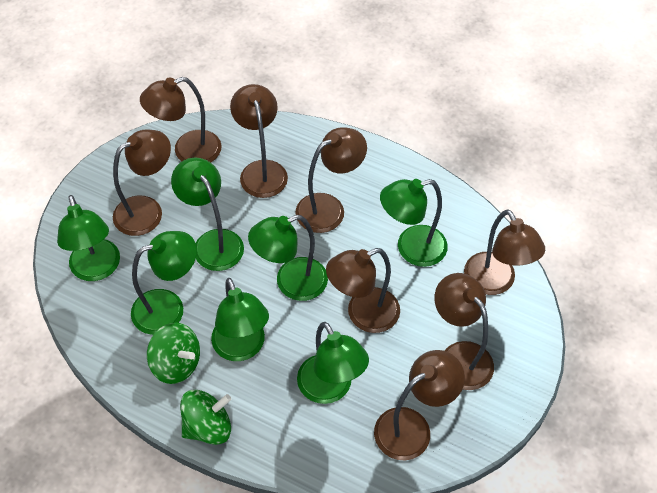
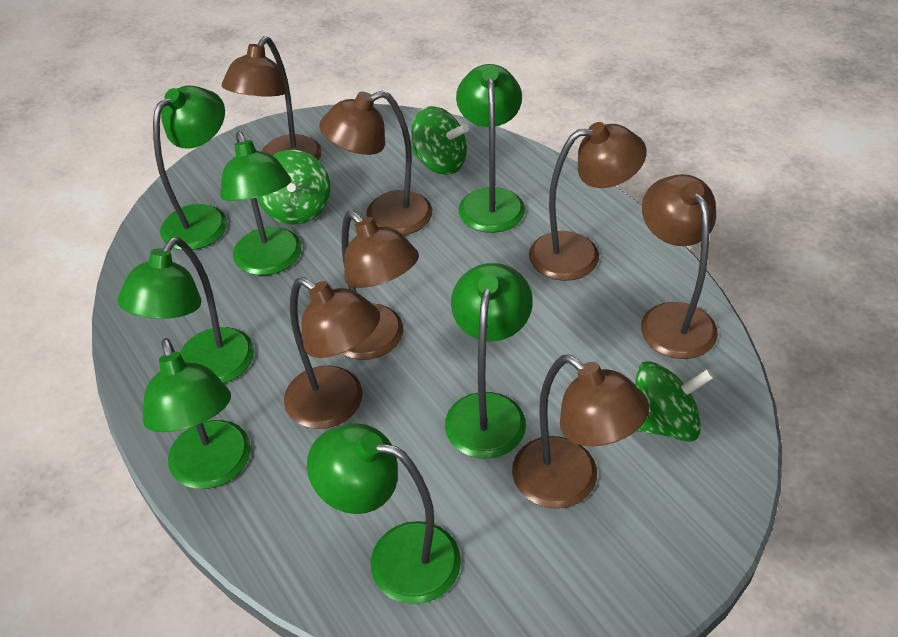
brown lamp: 8 -> 7
green spinning top: 2 -> 3

